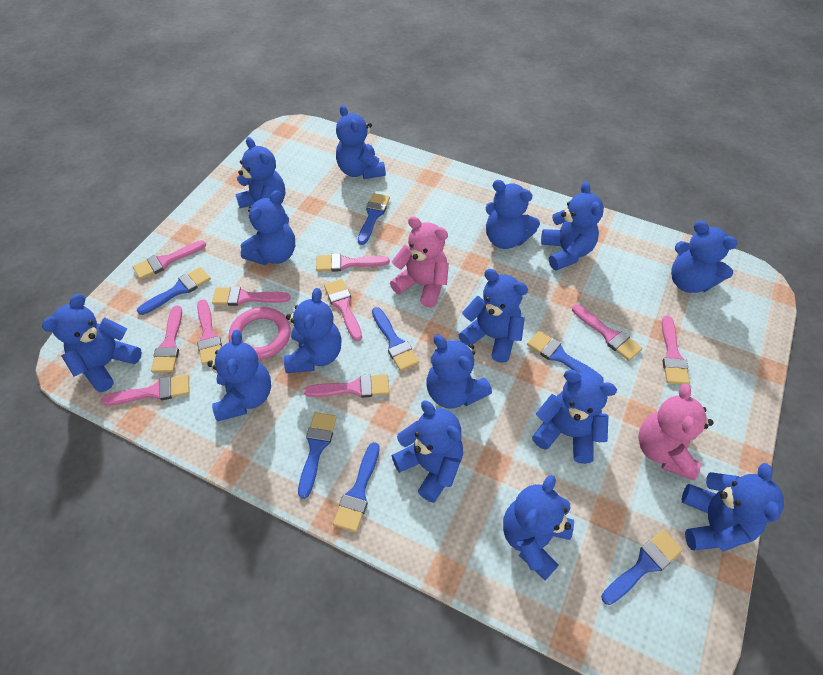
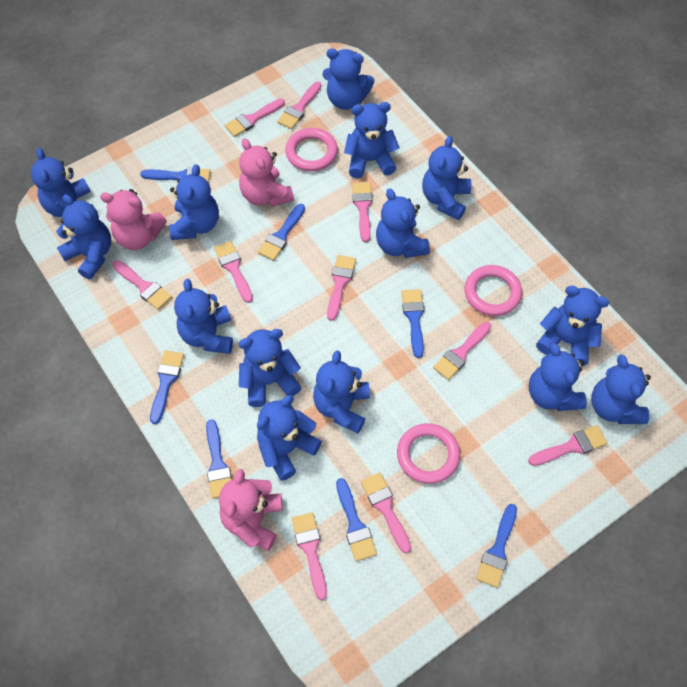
blue teddy bear: 15 -> 14
pink ring: 1 -> 3
pink teddy bear: 2 -> 3

